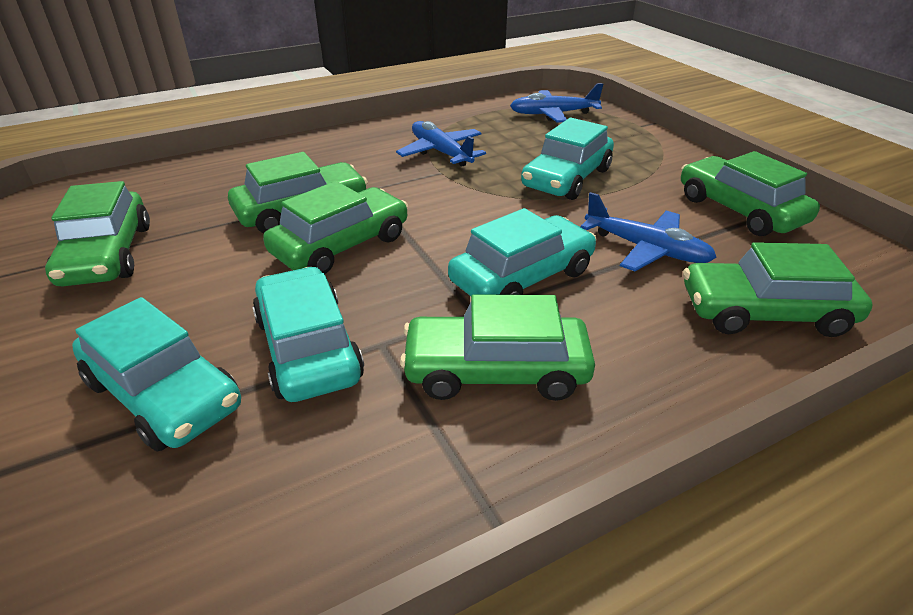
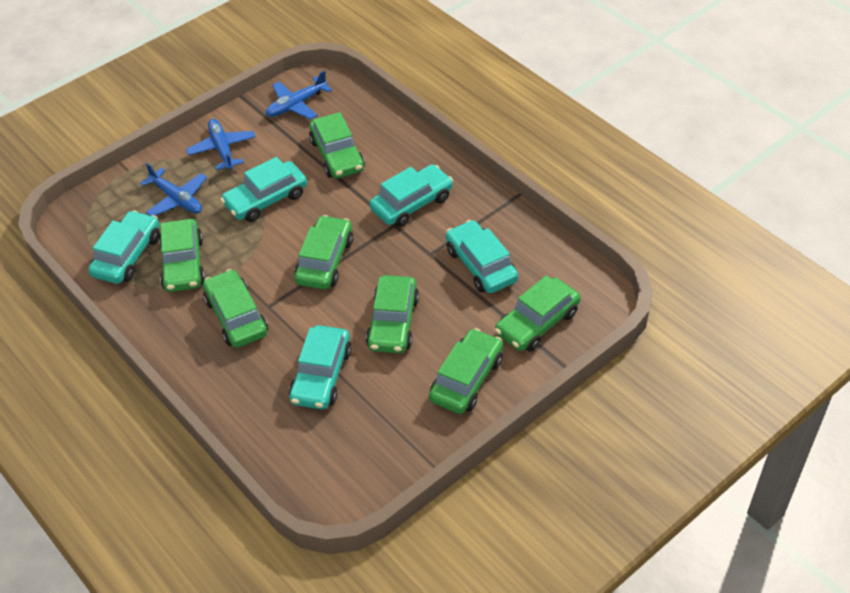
green car: 6 -> 7
turquoise car: 4 -> 5

